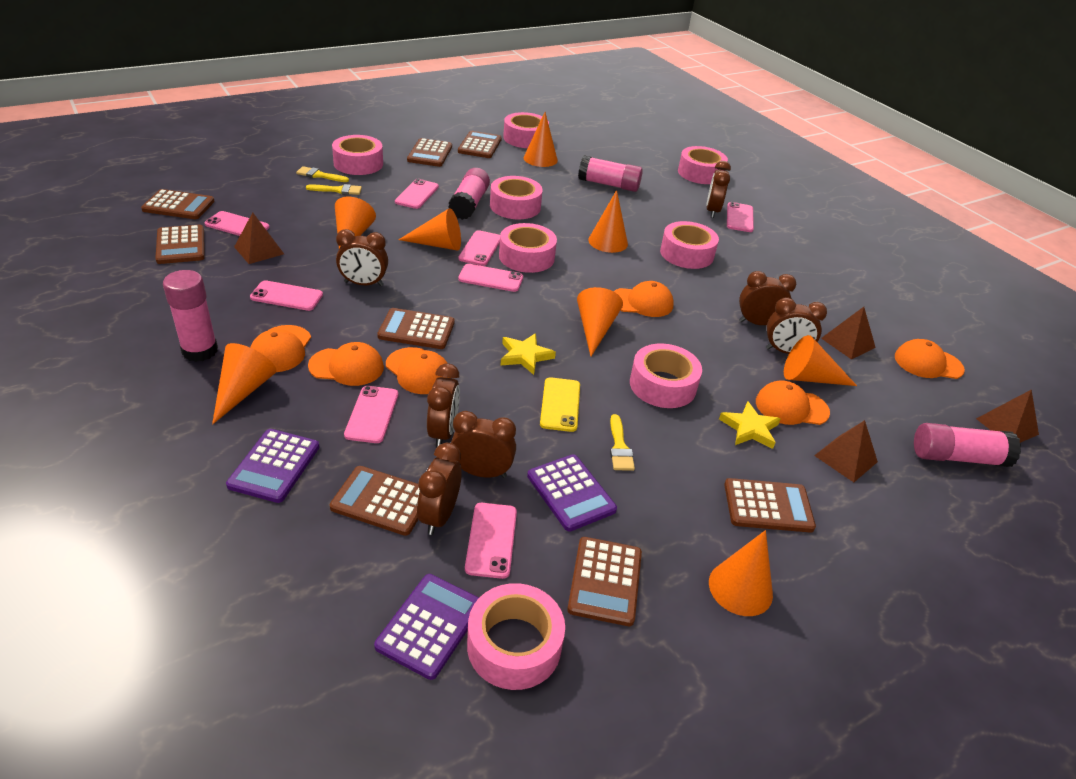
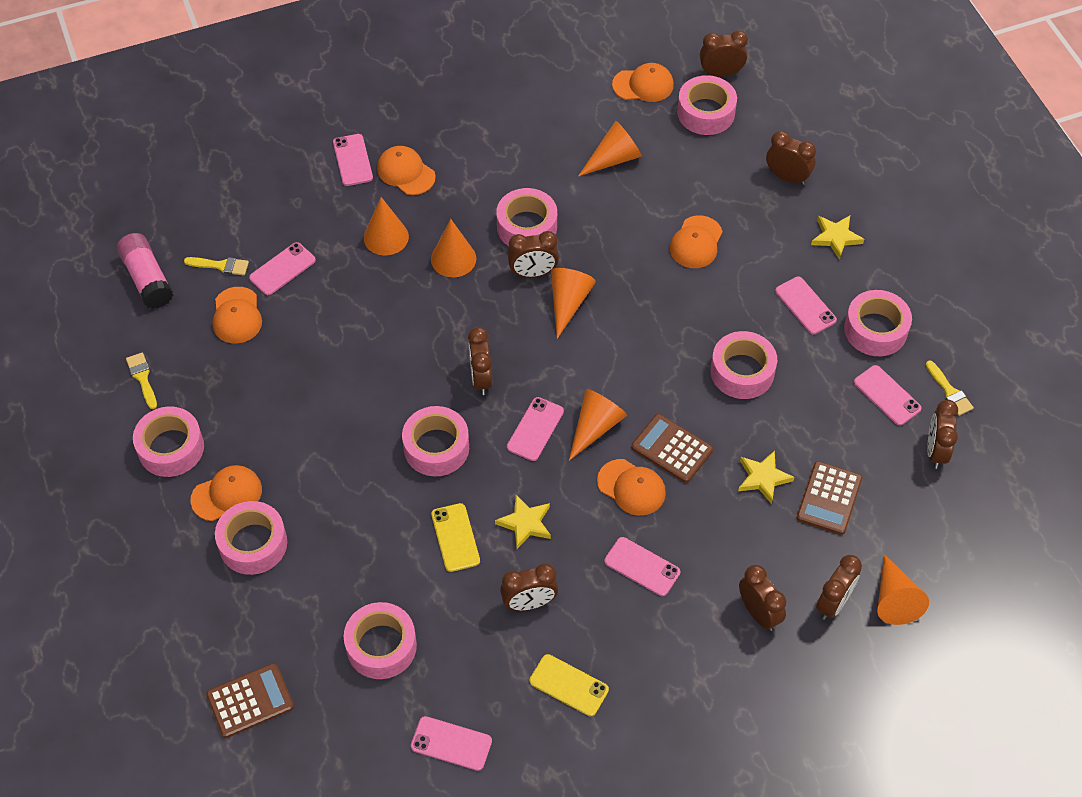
brown calculator: 8 -> 3
brown clock: 7 -> 8
brown pyramid: 4 -> 0
orange cone: 8 -> 6
pink glue stick: 4 -> 1
pink phone: 8 -> 7
purple calculator: 3 -> 0
yellow phone: 1 -> 2
yellow star: 2 -> 3

